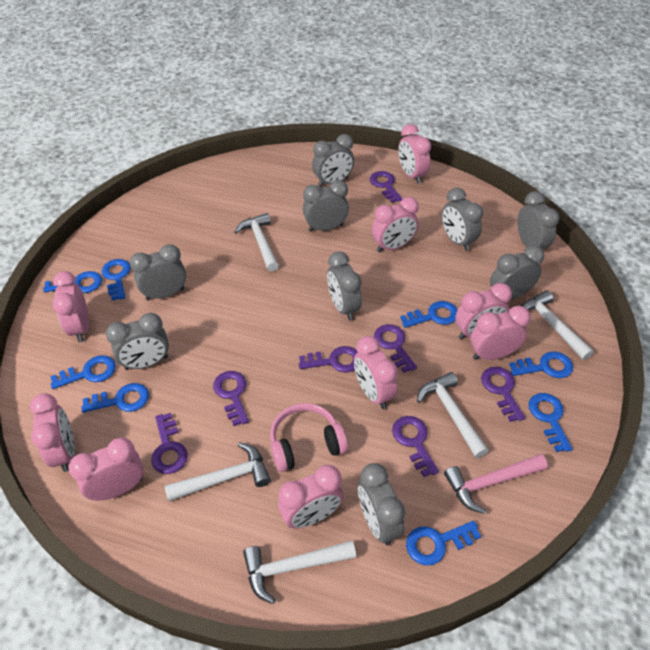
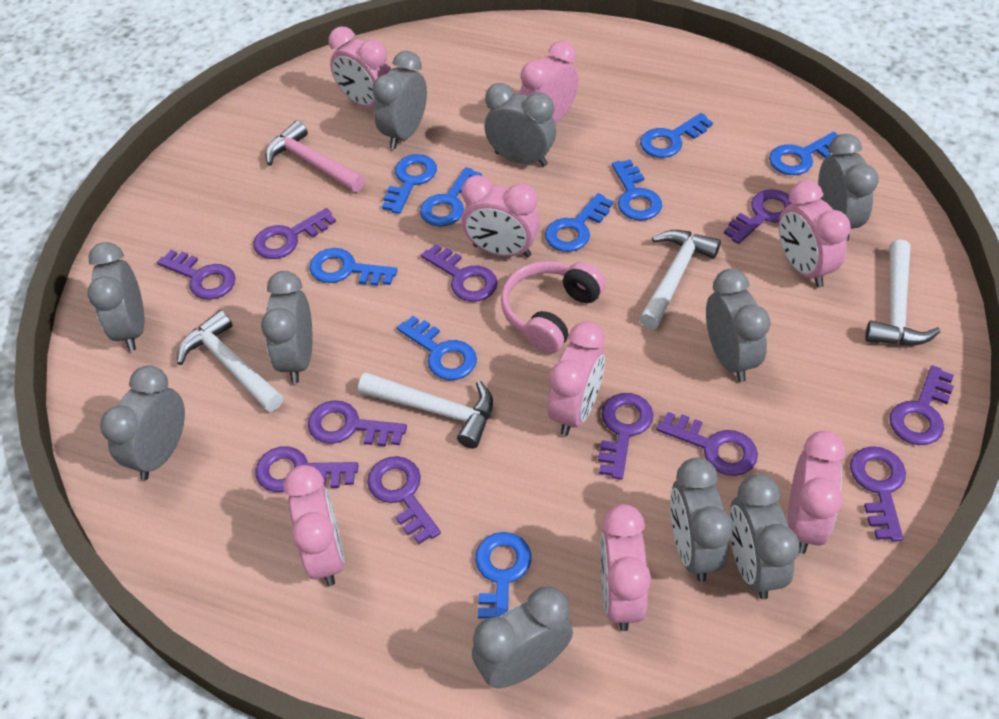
blue key: 8 -> 9
grey clock: 9 -> 10
pink clock: 9 -> 8
purple key: 7 -> 11
white hammer: 5 -> 4

